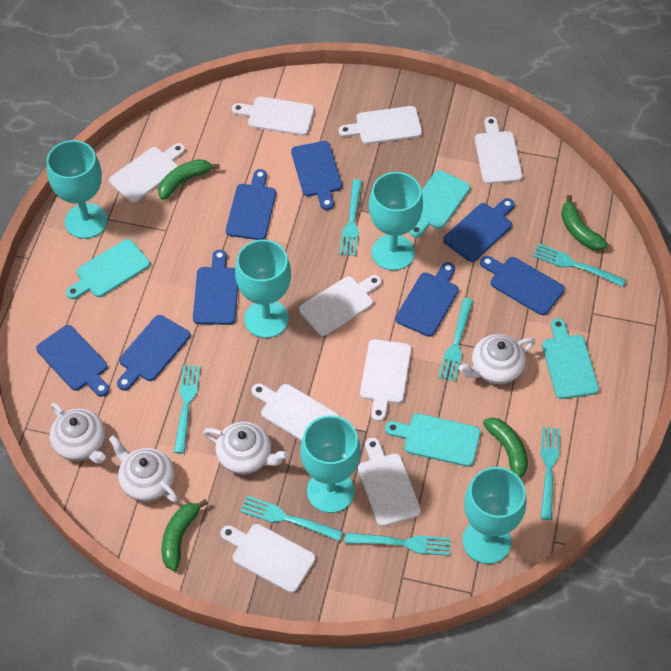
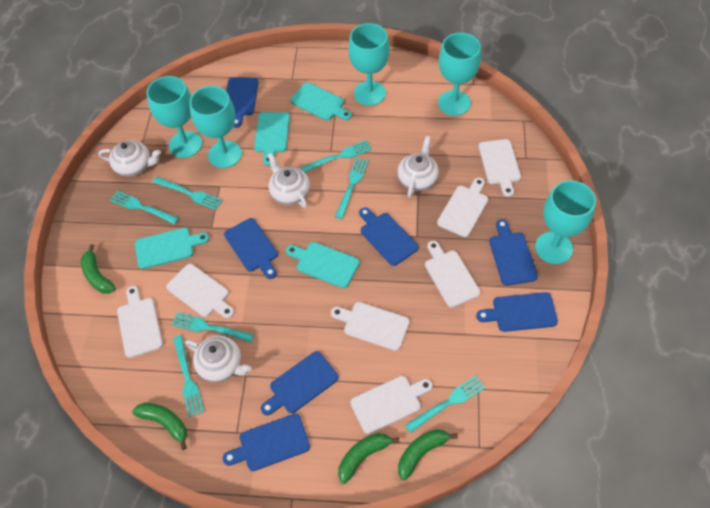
blue cutting board: 8 -> 7
white cutting board: 9 -> 7

